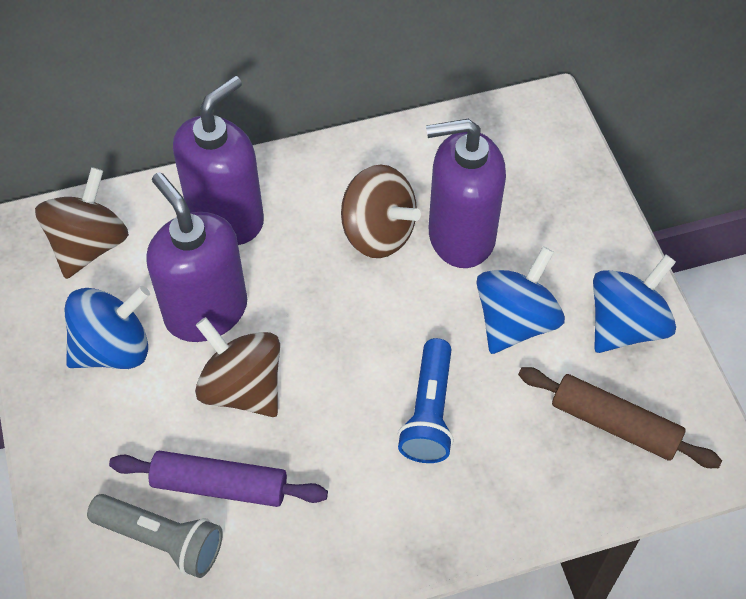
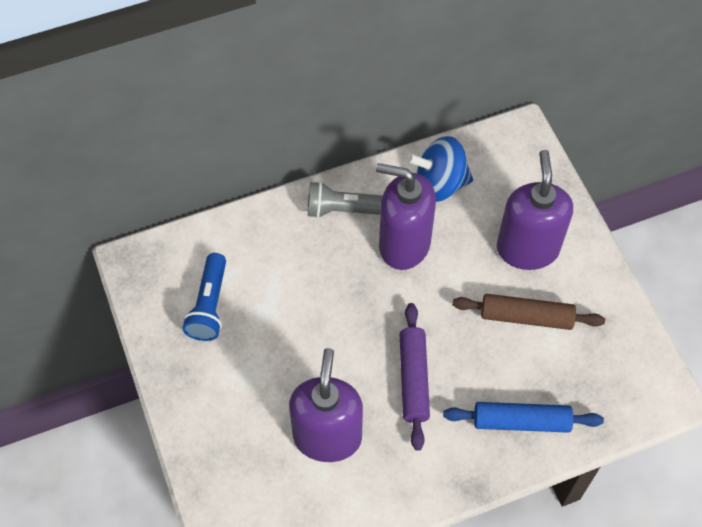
blue rolling pin: 0 -> 1
blue spinning top: 3 -> 1
brown spinning top: 3 -> 0

